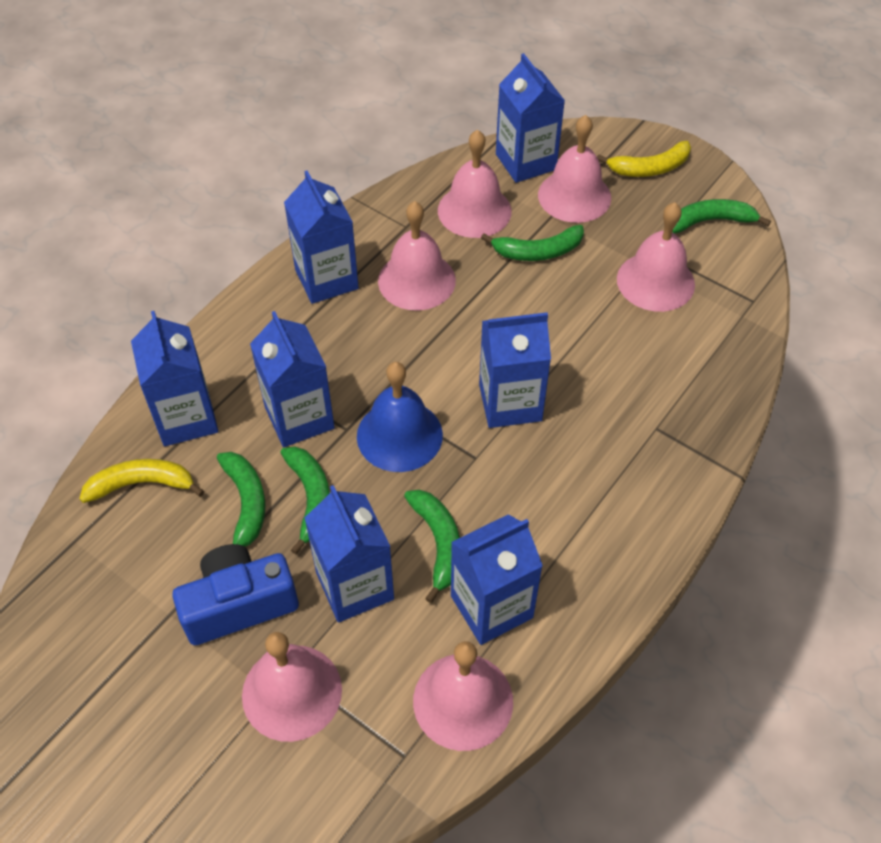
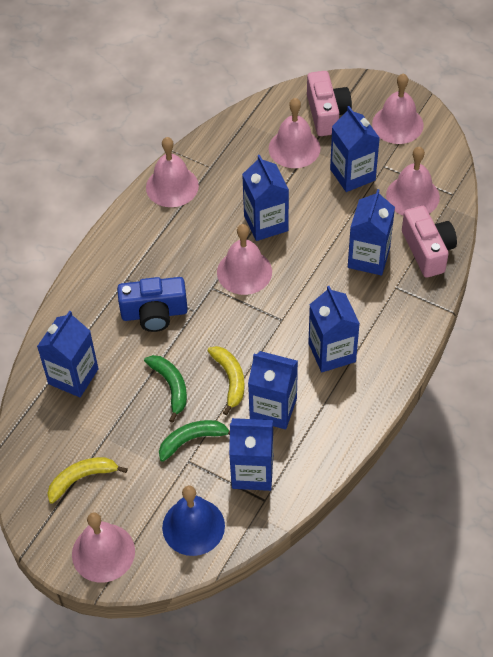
green banana: 5 -> 2
pink camera: 0 -> 2

